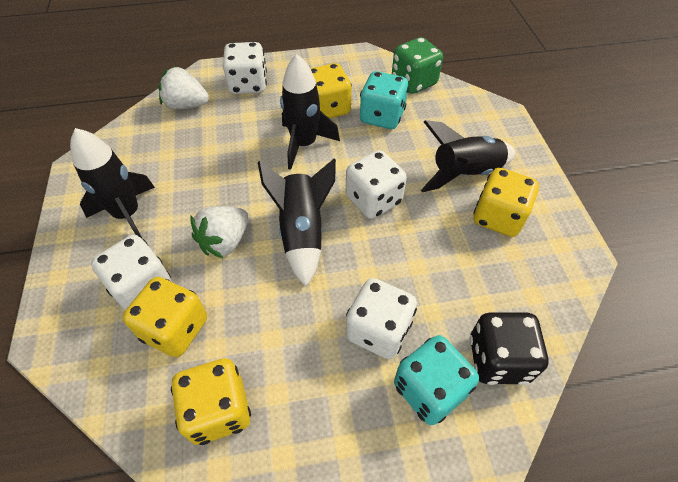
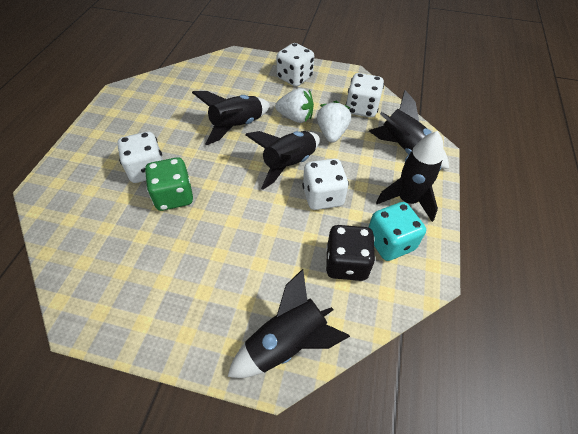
black rocket: 4 -> 5
turquoise dice: 2 -> 1
yellow dice: 4 -> 0

